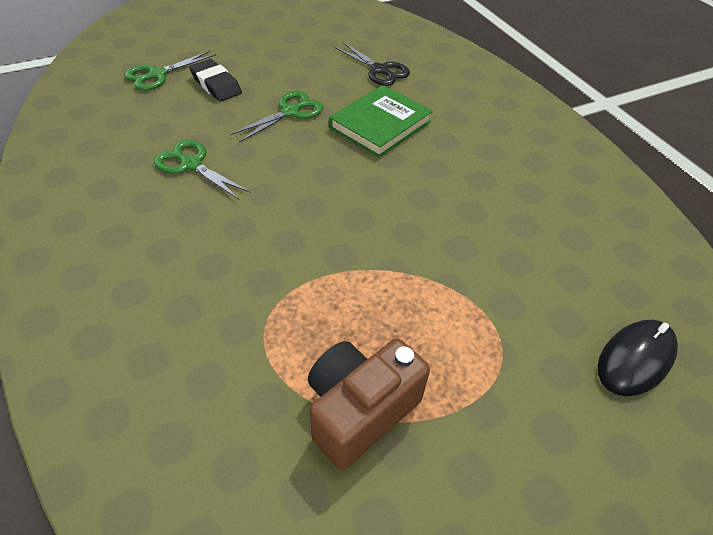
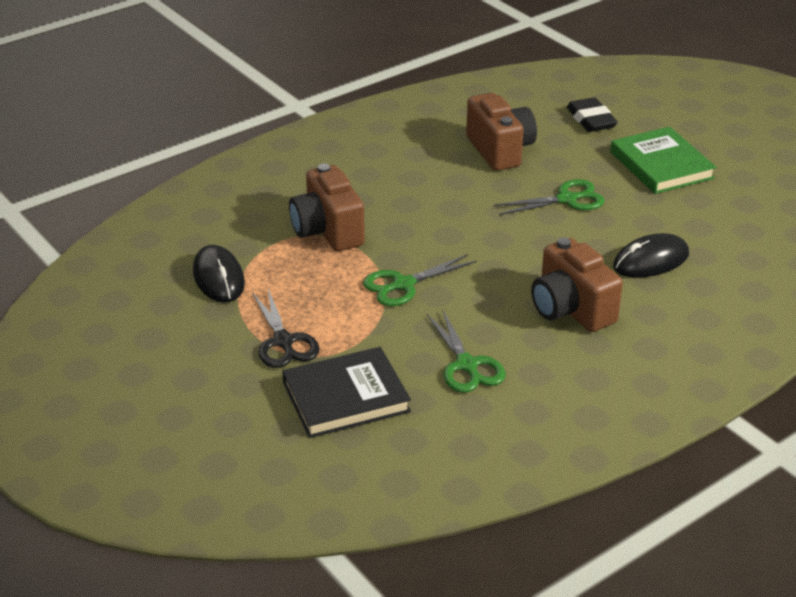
black book: 0 -> 1
black mouse: 1 -> 2
brown camera: 1 -> 3

